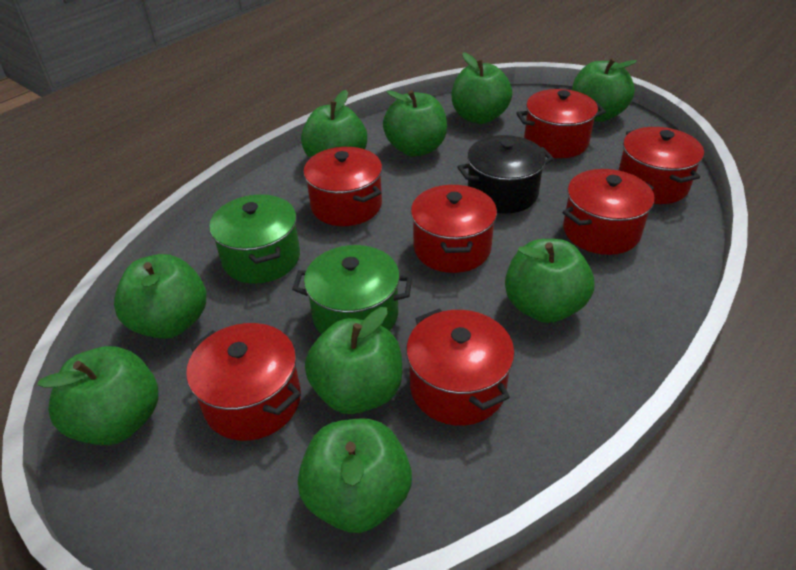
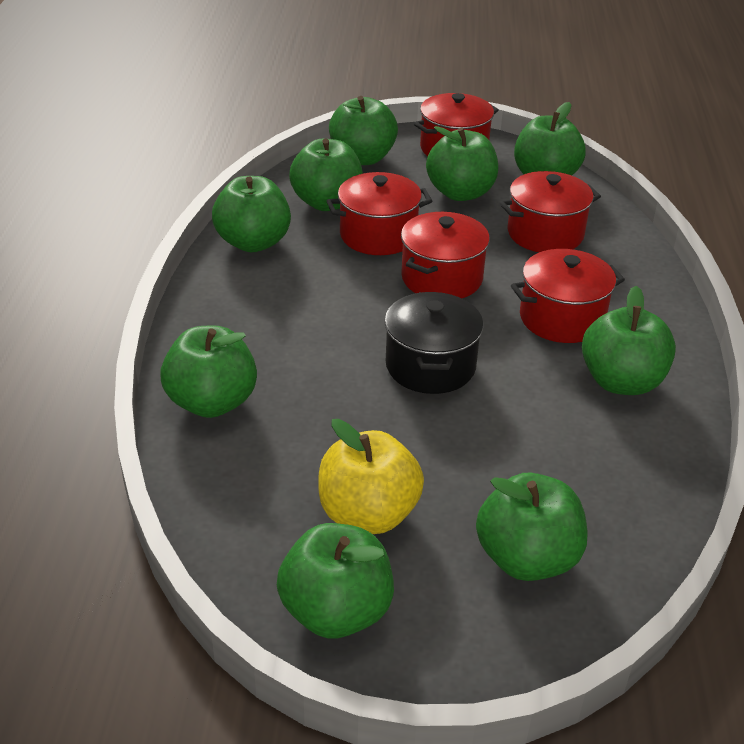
green pot: 2 -> 0
red pot: 7 -> 5
yellow apple: 0 -> 1

